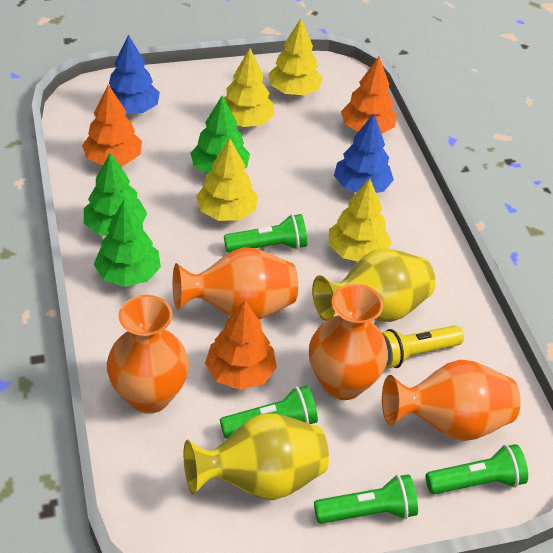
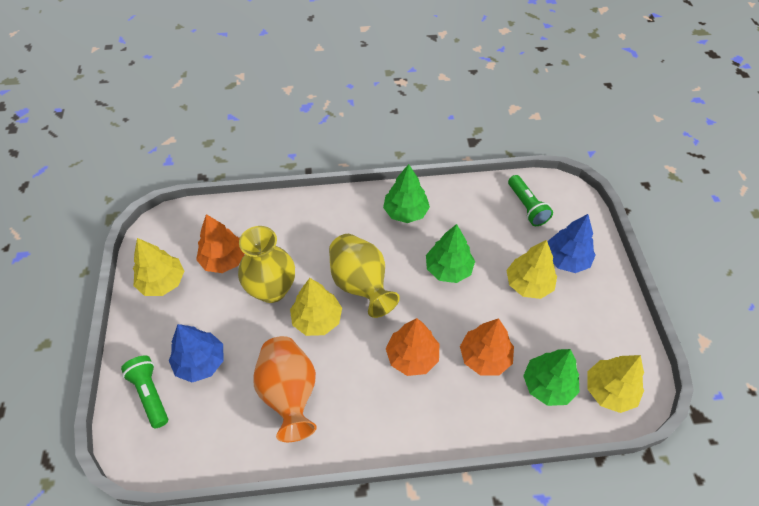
green flashlight: 4 -> 2
orange vase: 4 -> 1
yellow flashlight: 1 -> 0

